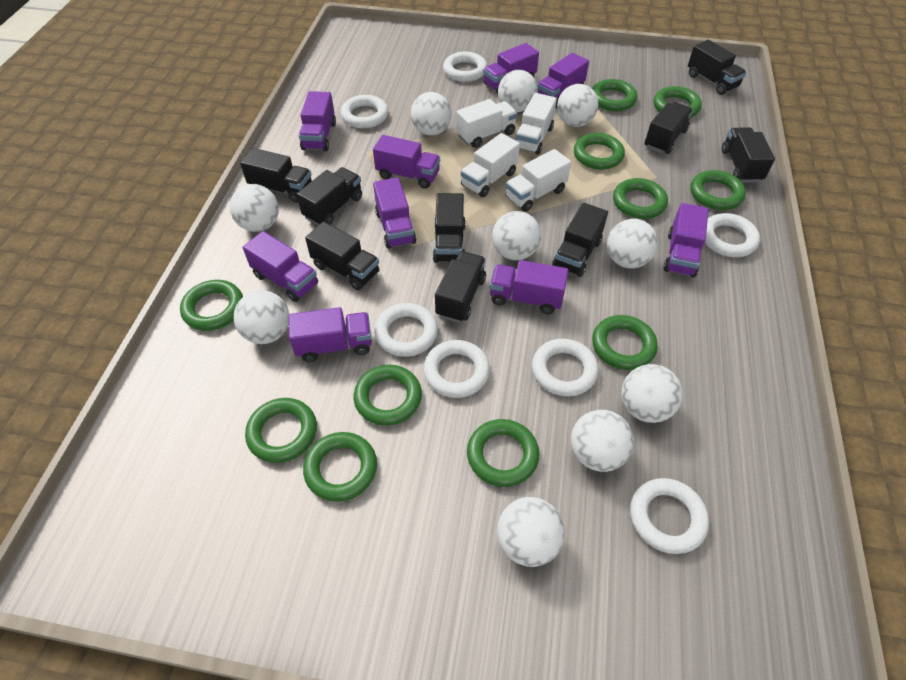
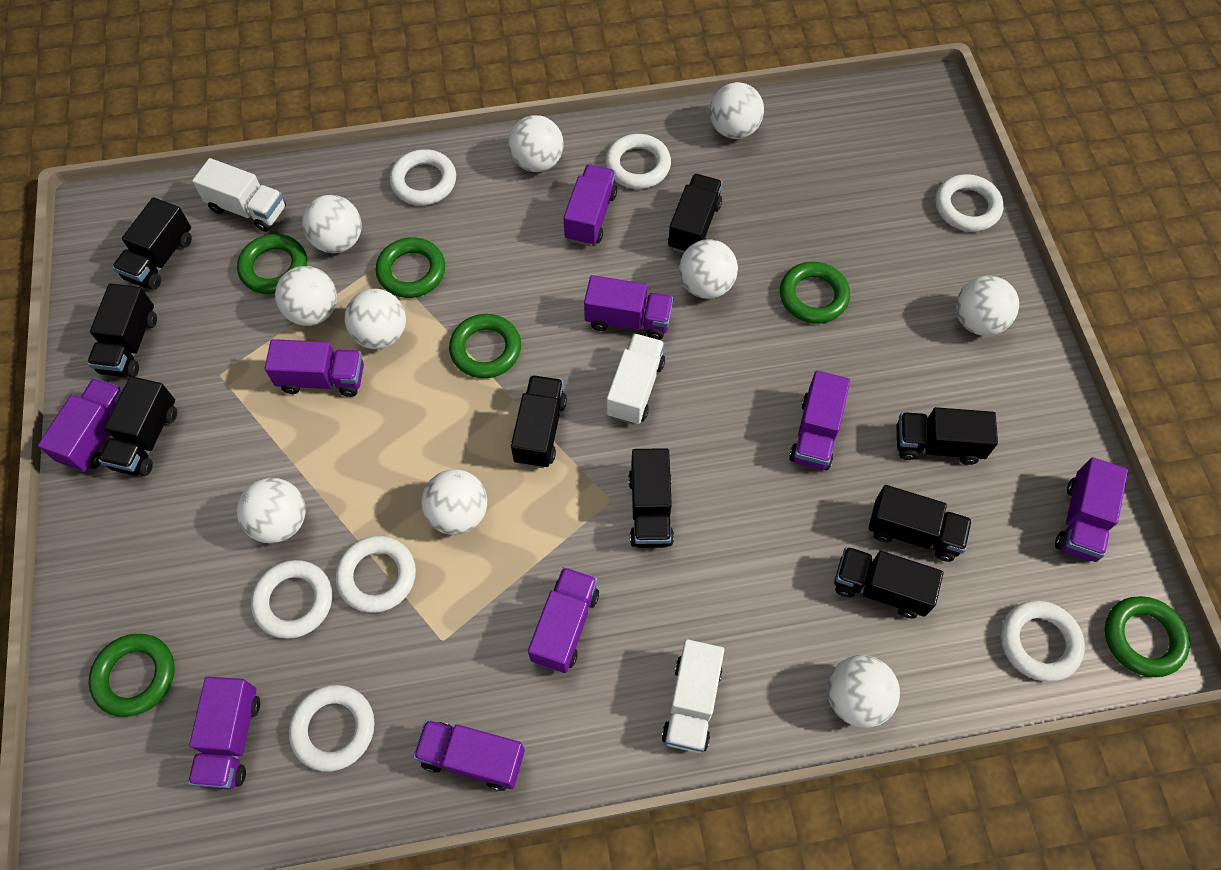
green ring: 11 -> 6
white truck: 4 -> 3

